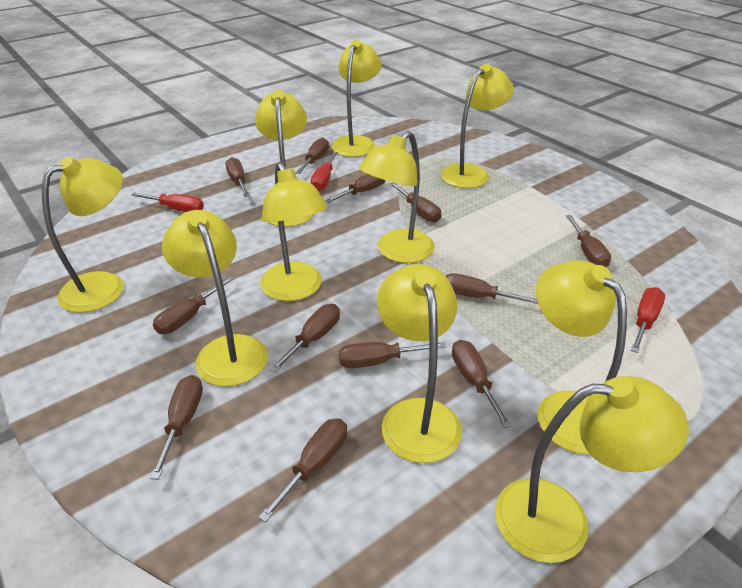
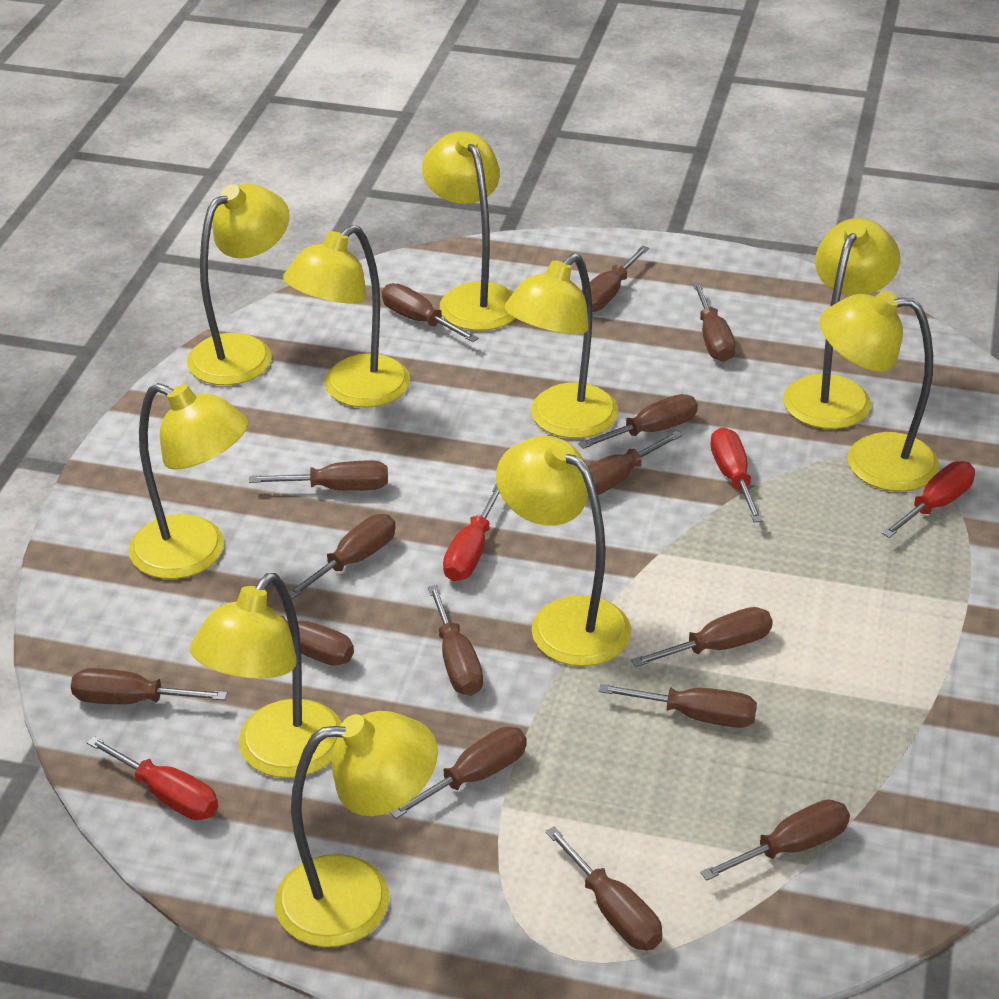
brown screwdriver: 12 -> 15
red screwdriver: 3 -> 4

